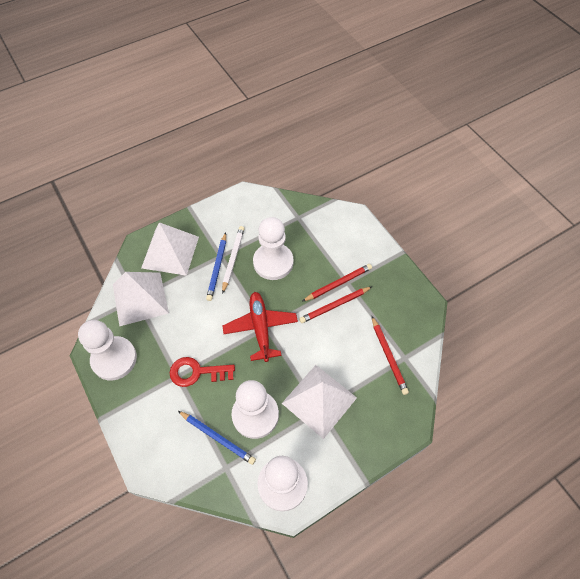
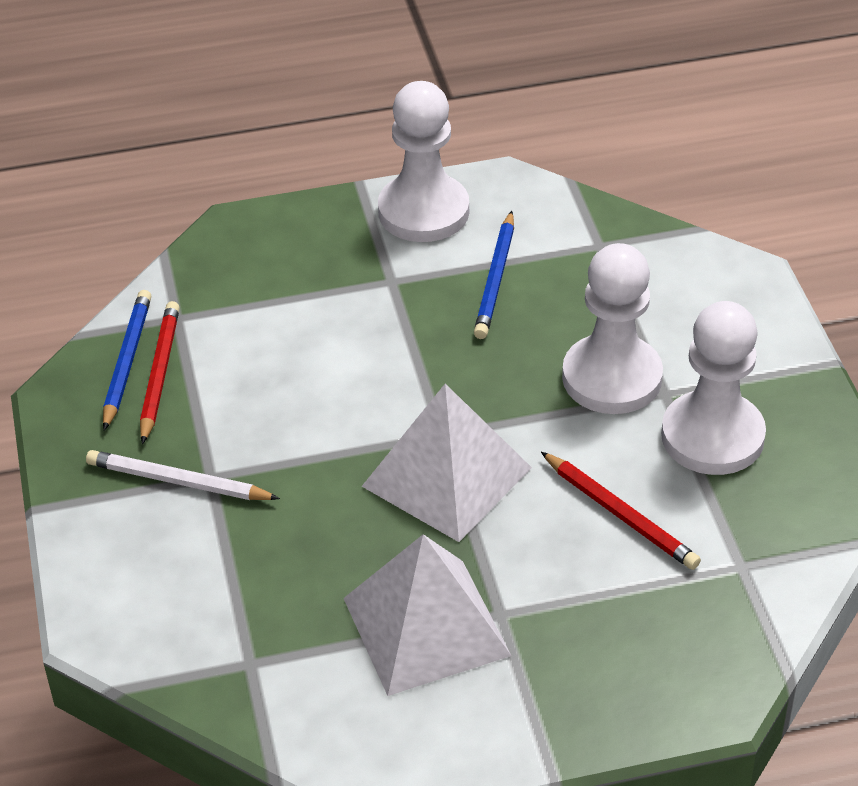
red key: 1 -> 0
red pencil: 3 -> 2
red plane: 1 -> 0
white pawn: 4 -> 3
white pyramid: 3 -> 2

